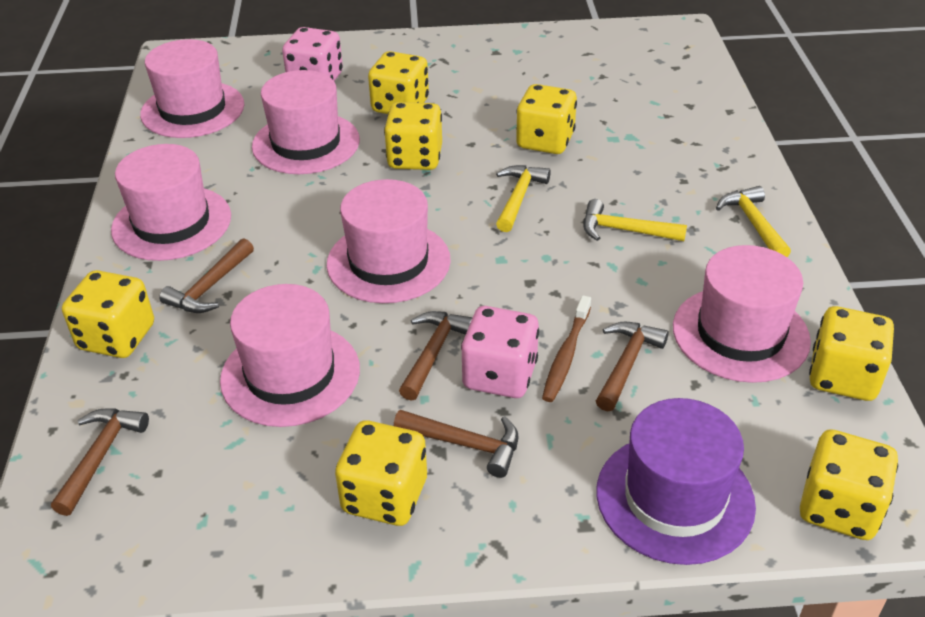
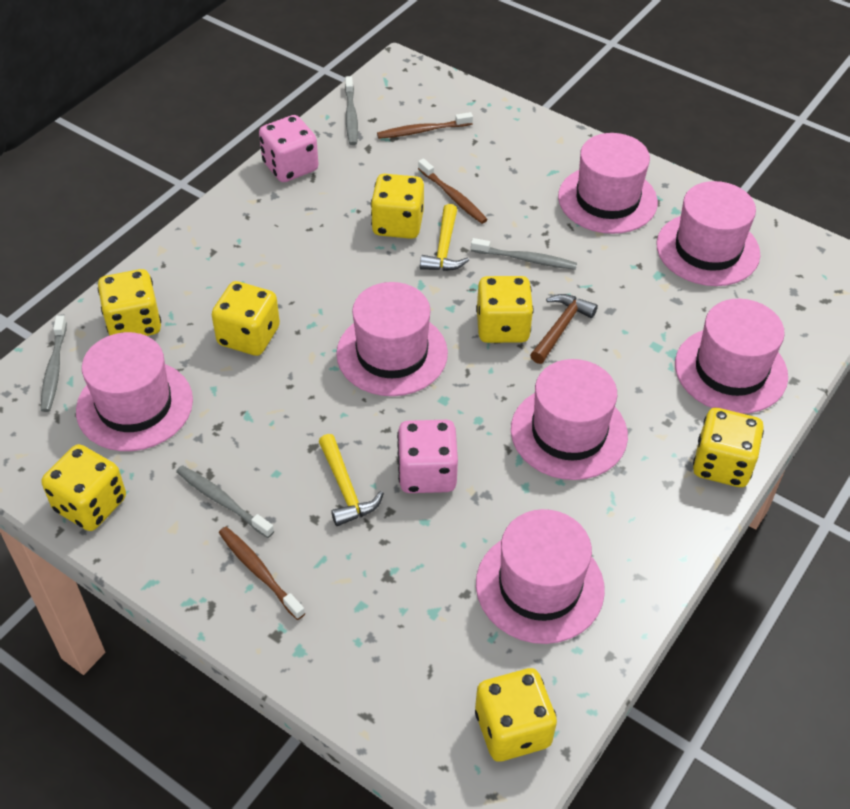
brown hammer: 5 -> 1
brown toothbrush: 1 -> 3
grey toothbrush: 0 -> 4
pink hat: 6 -> 7
purple hat: 1 -> 0
yellow hammer: 3 -> 2

